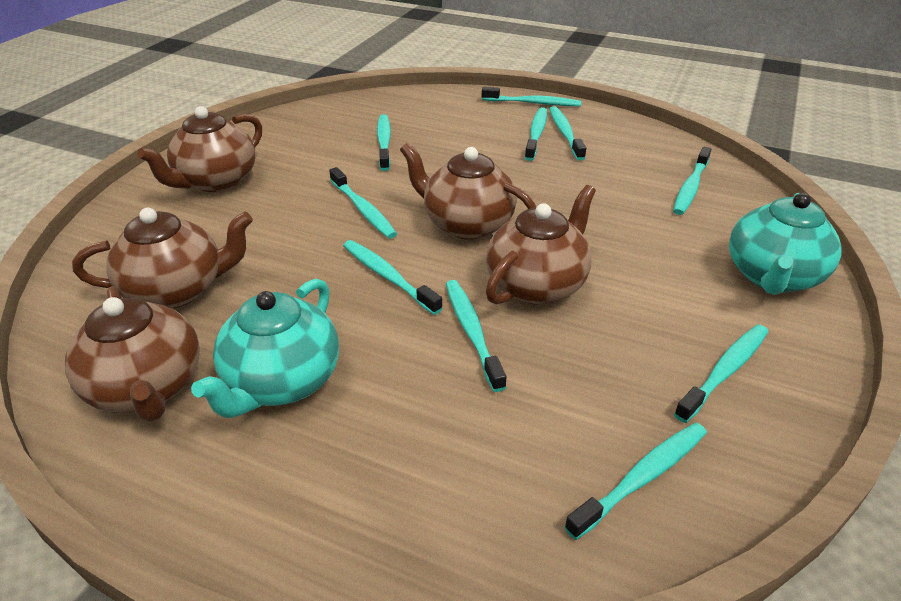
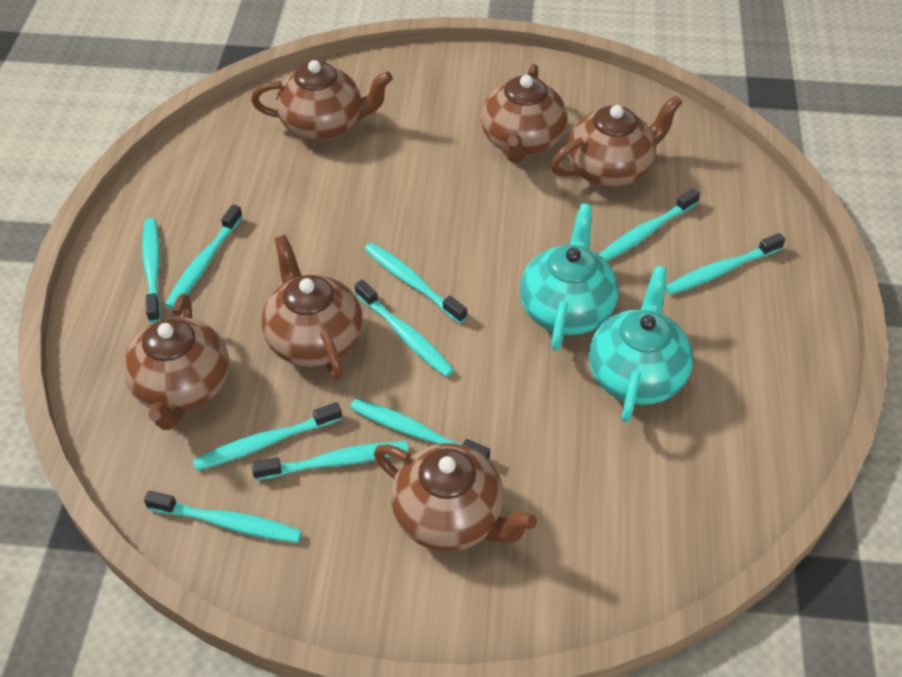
brown teapot: 5 -> 6

